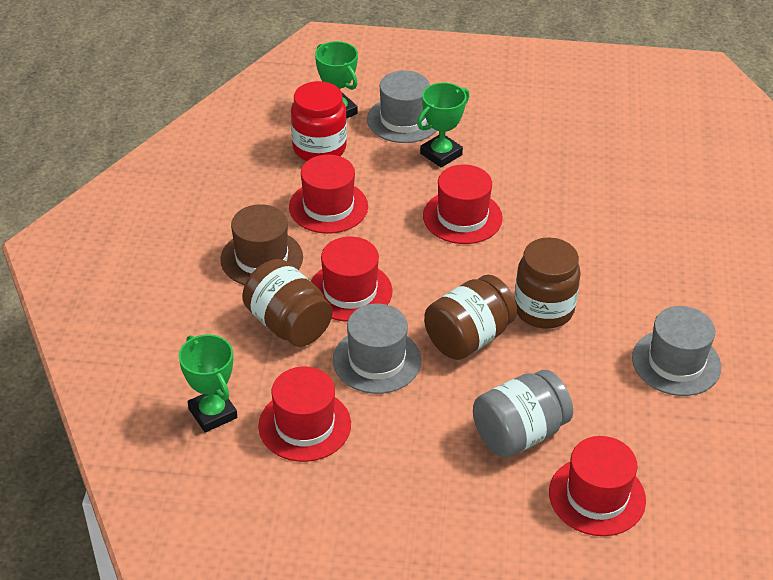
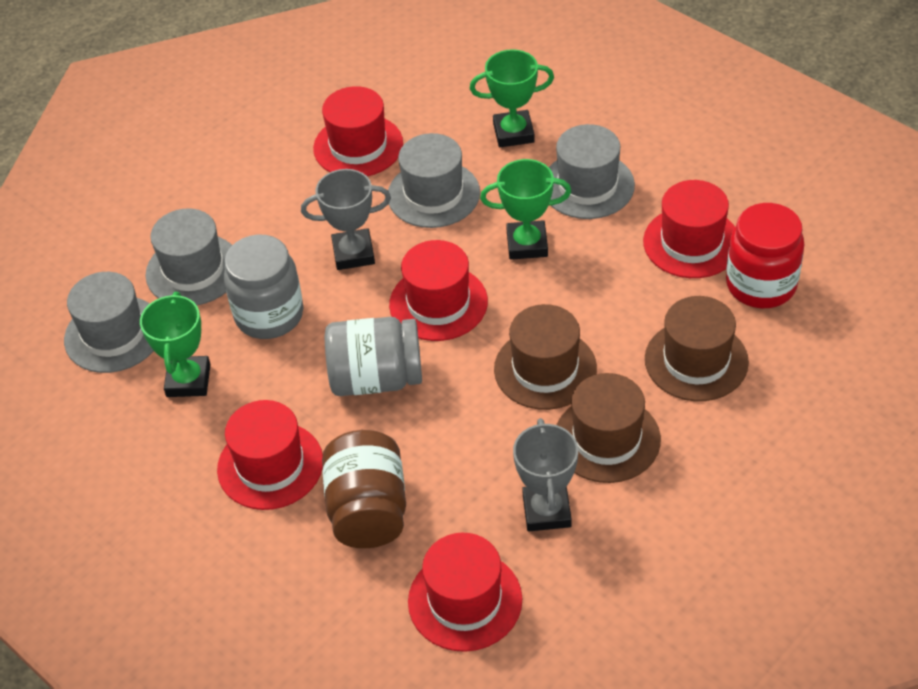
brown hat: 1 -> 3
brown jar: 3 -> 1
grey hat: 3 -> 4
grey jar: 1 -> 2
grey trophy: 0 -> 2

